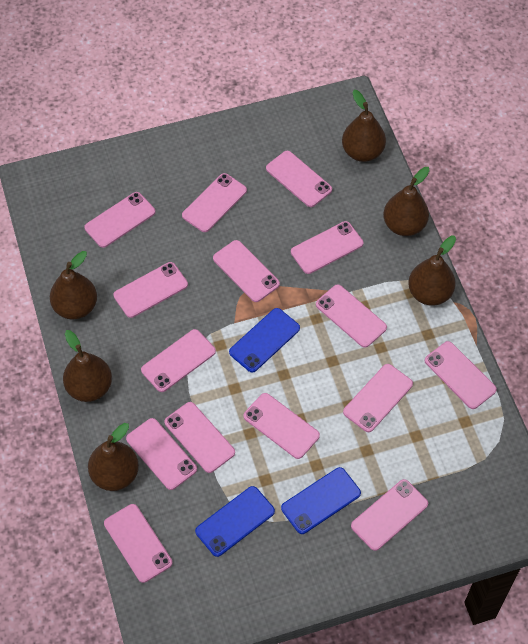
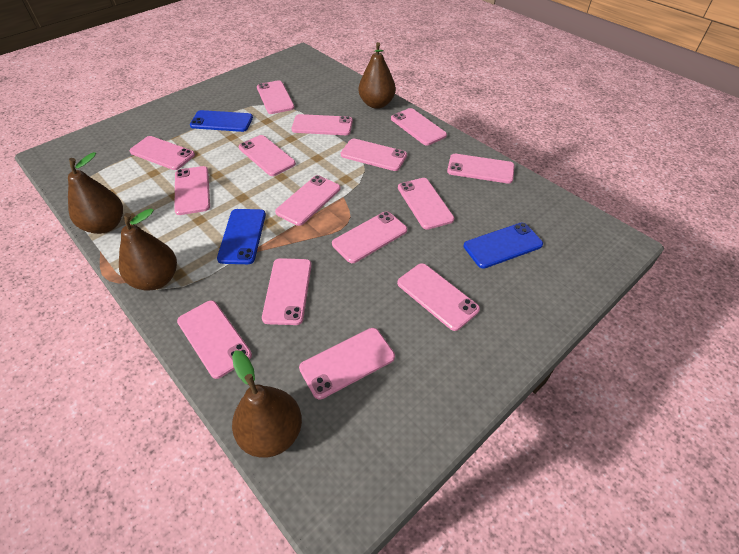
brown pear: 6 -> 4

